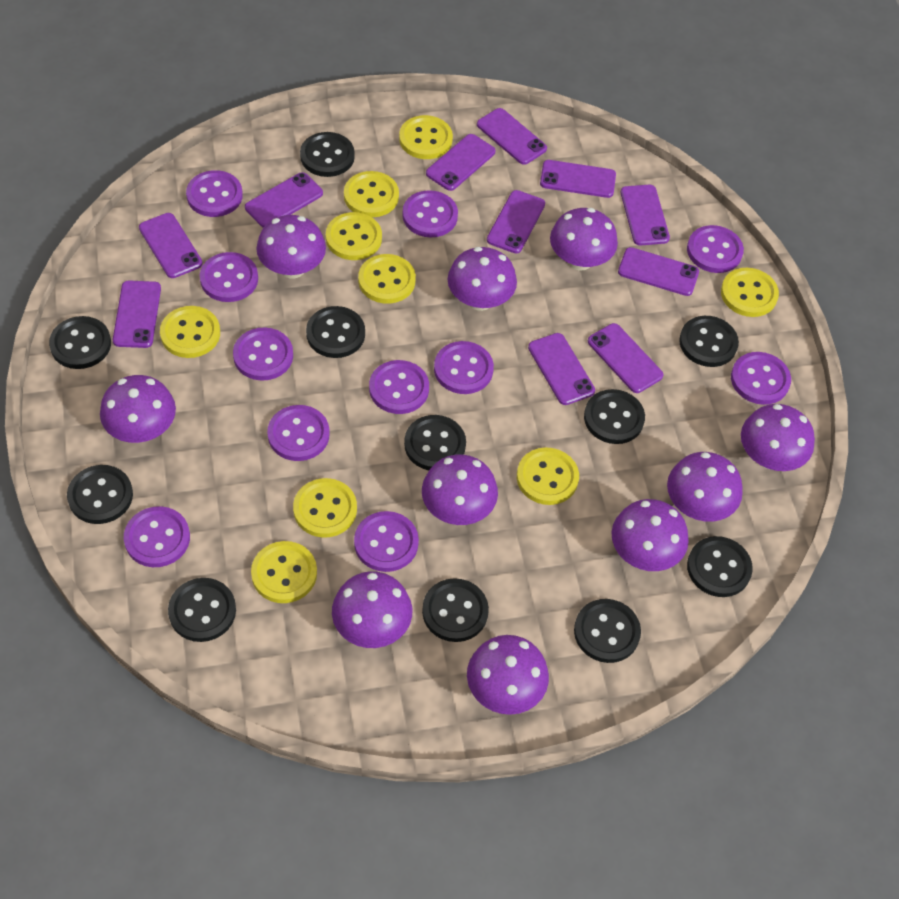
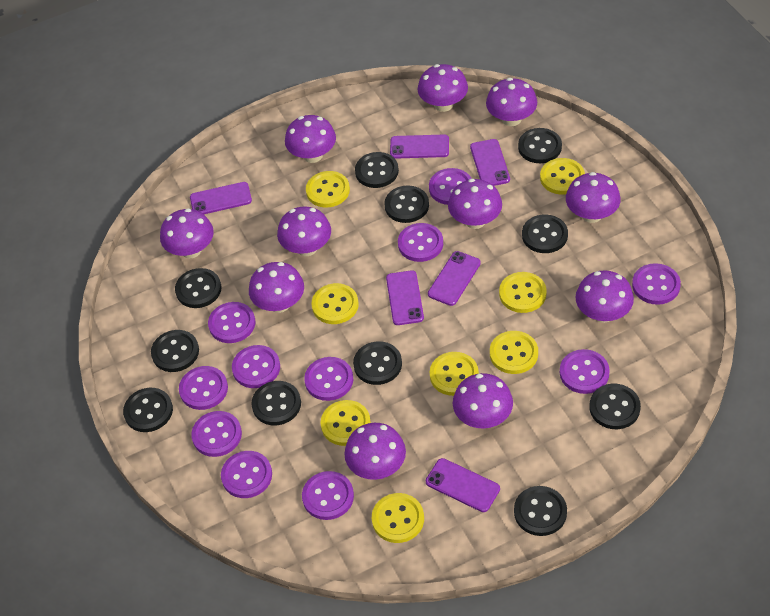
purple mushroom: 10 -> 11
purple phone: 11 -> 6
yellow button: 9 -> 8

